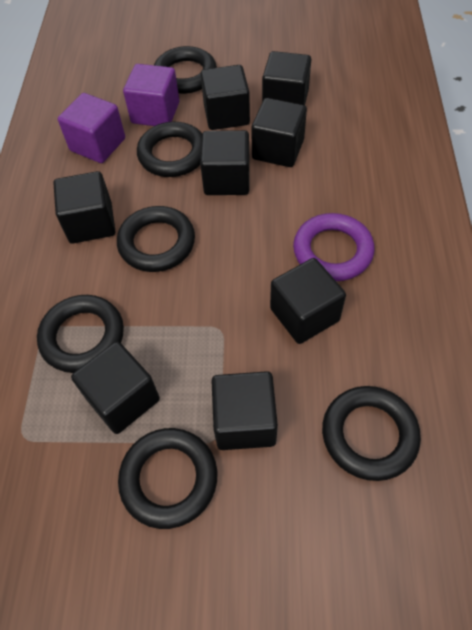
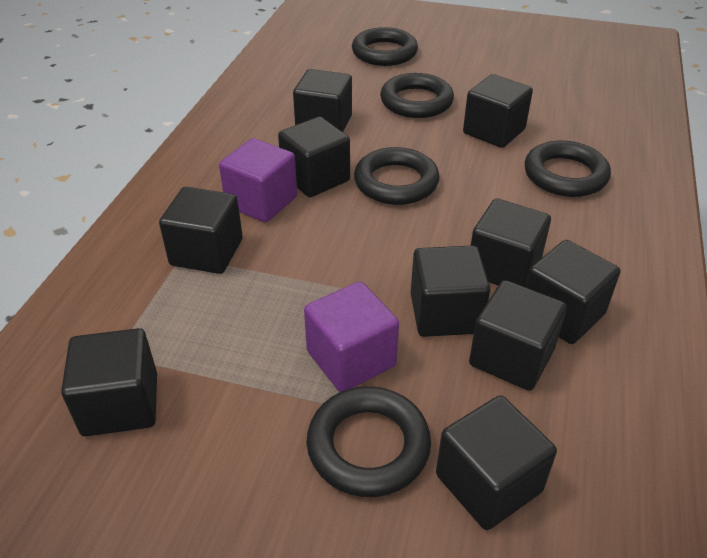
black cube: 8 -> 10
black ring: 6 -> 5
purple ring: 1 -> 0

